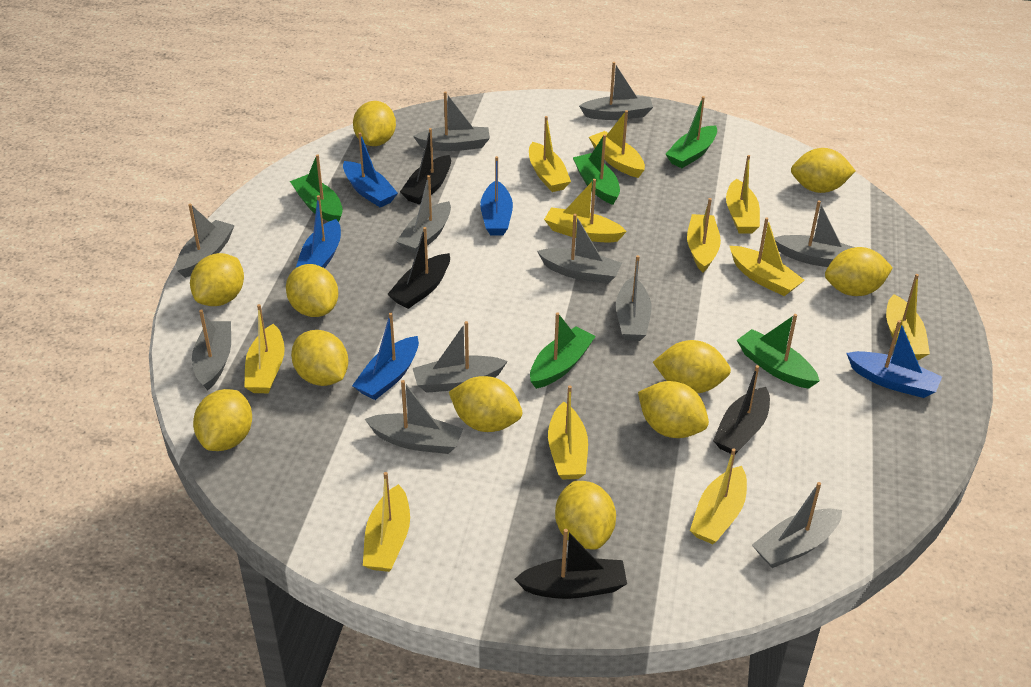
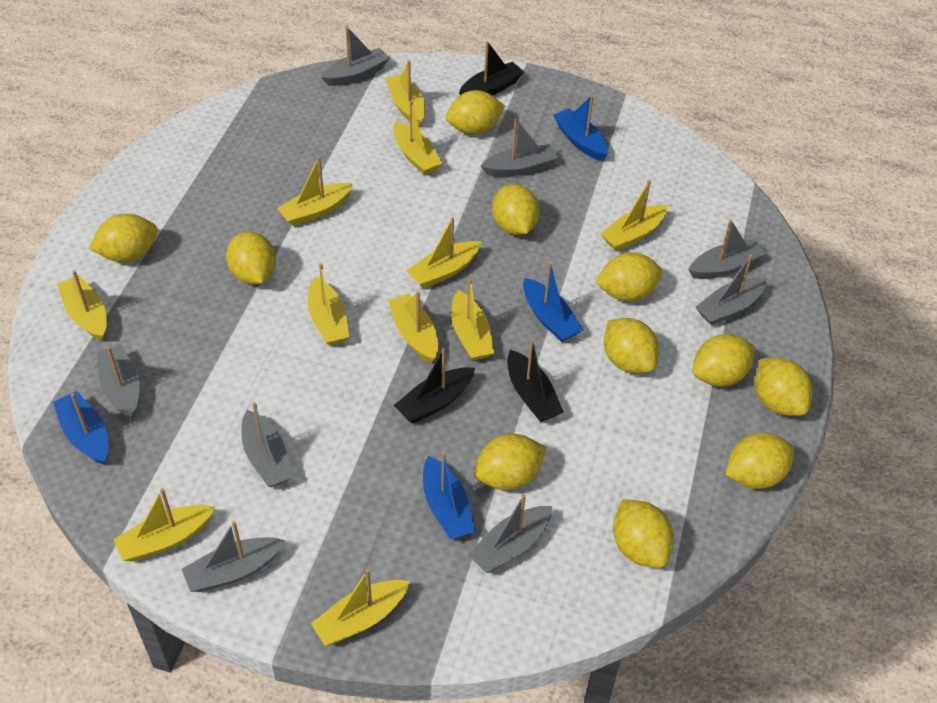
black boat: 4 -> 3
blue boat: 5 -> 4
green boat: 5 -> 0
grey boat: 11 -> 8

